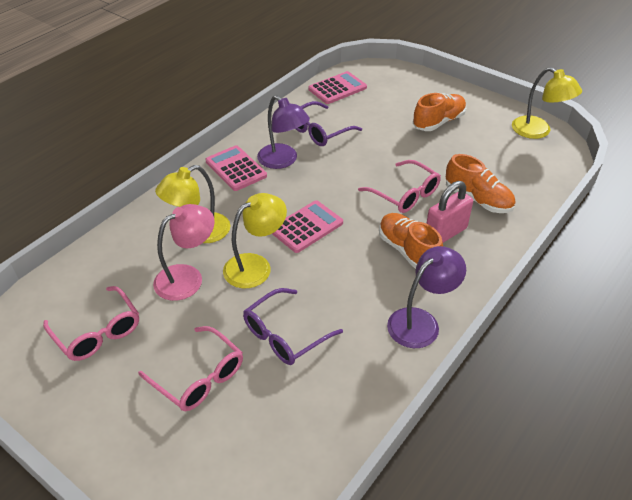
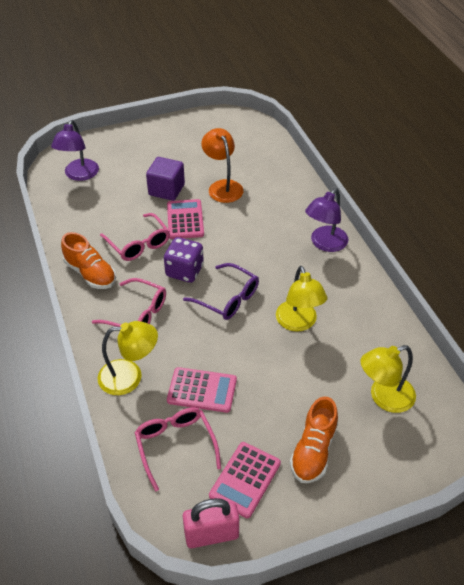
orange lamp: 0 -> 1
orange shoe: 3 -> 2
pink lamp: 1 -> 0
purple cube: 0 -> 1
purple dice: 0 -> 1
purple glasses: 2 -> 1

